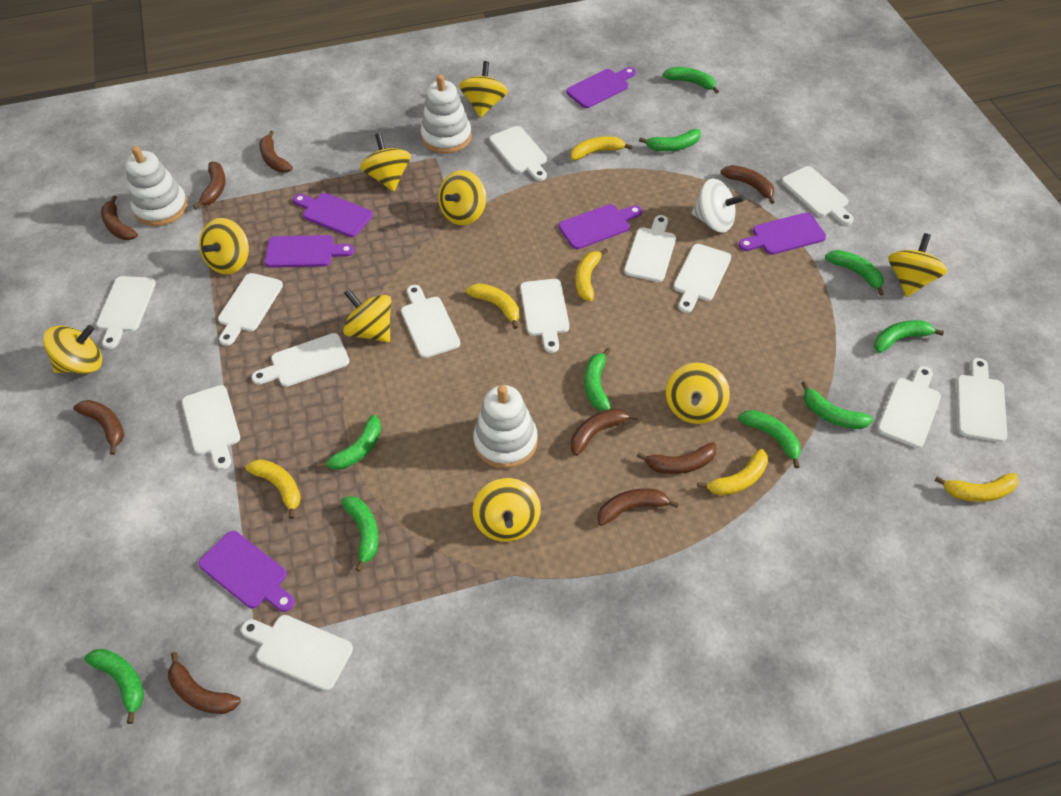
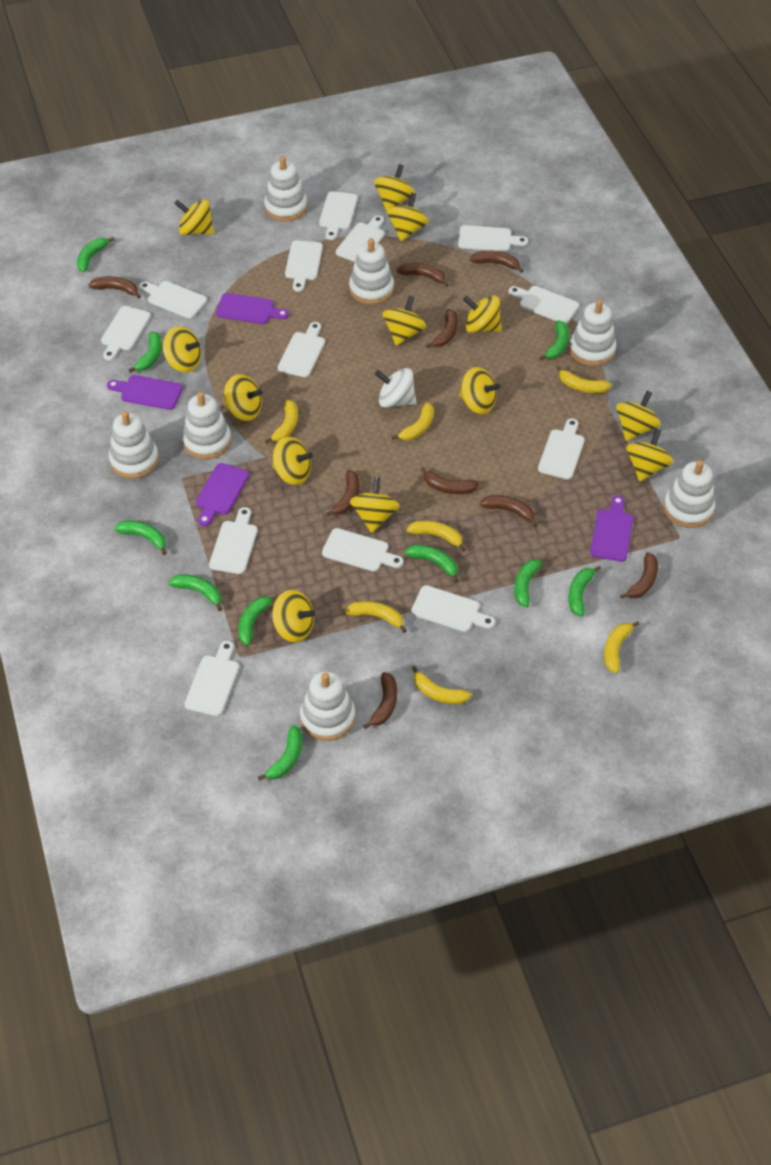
purple cutting board: 6 -> 4
white stacking toy: 3 -> 7
yellow banana: 6 -> 7
yellow spinning top: 9 -> 13

